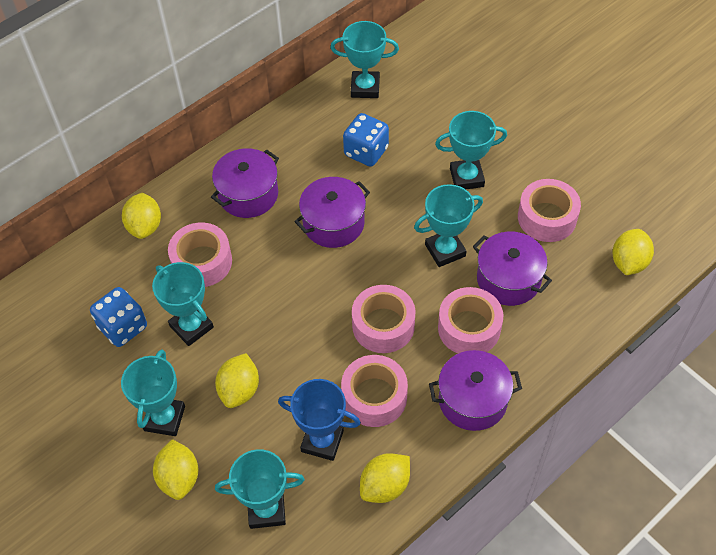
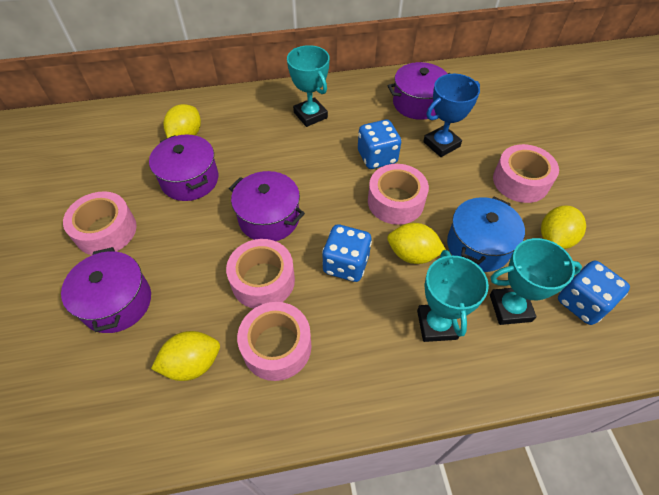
blue dice: 2 -> 3
blue pot: 0 -> 1
turquoise trophy: 6 -> 3
yellow lemon: 5 -> 4

